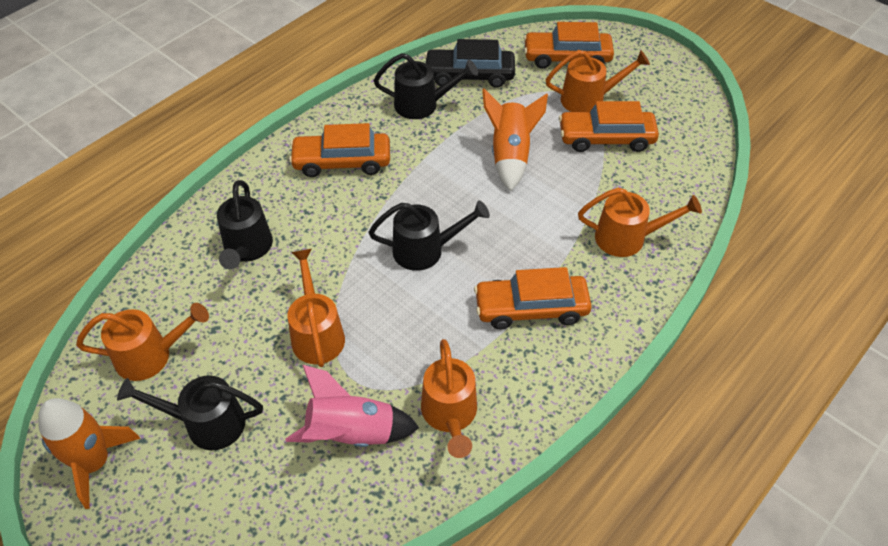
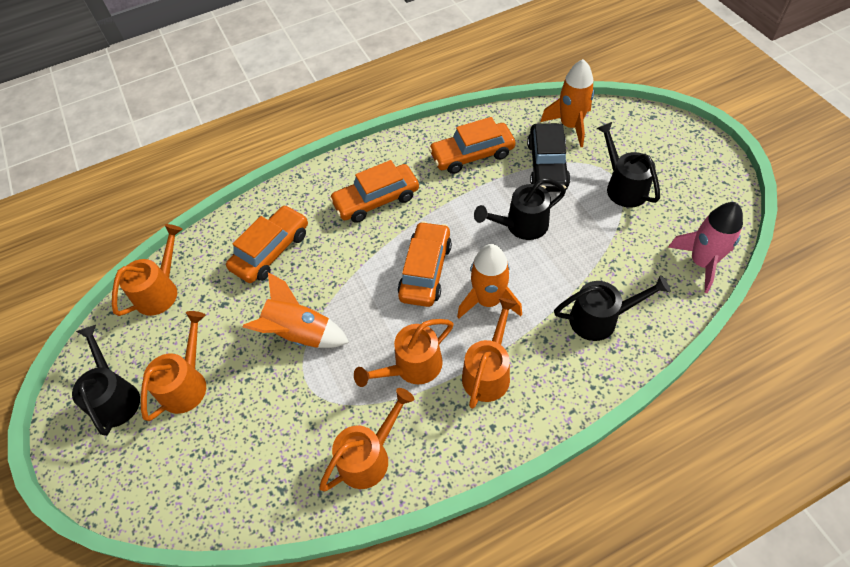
orange rocket: 2 -> 3

